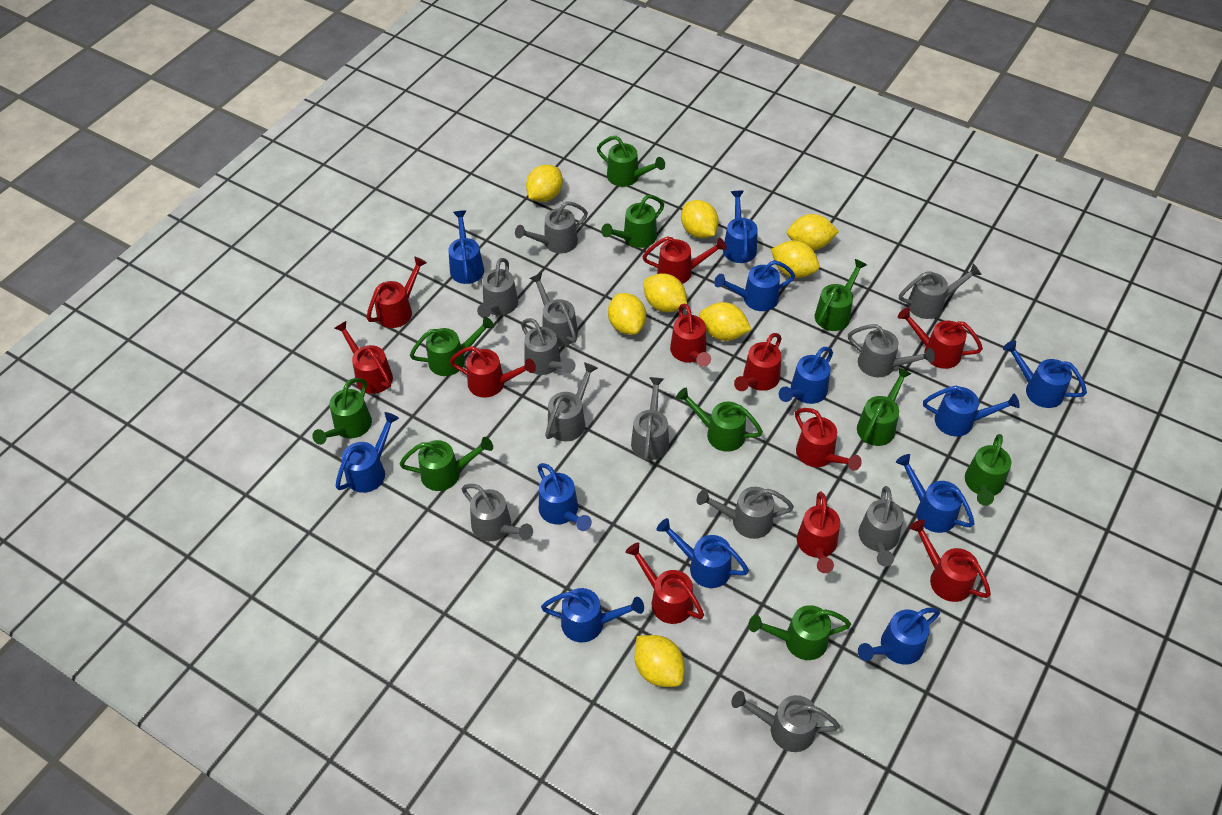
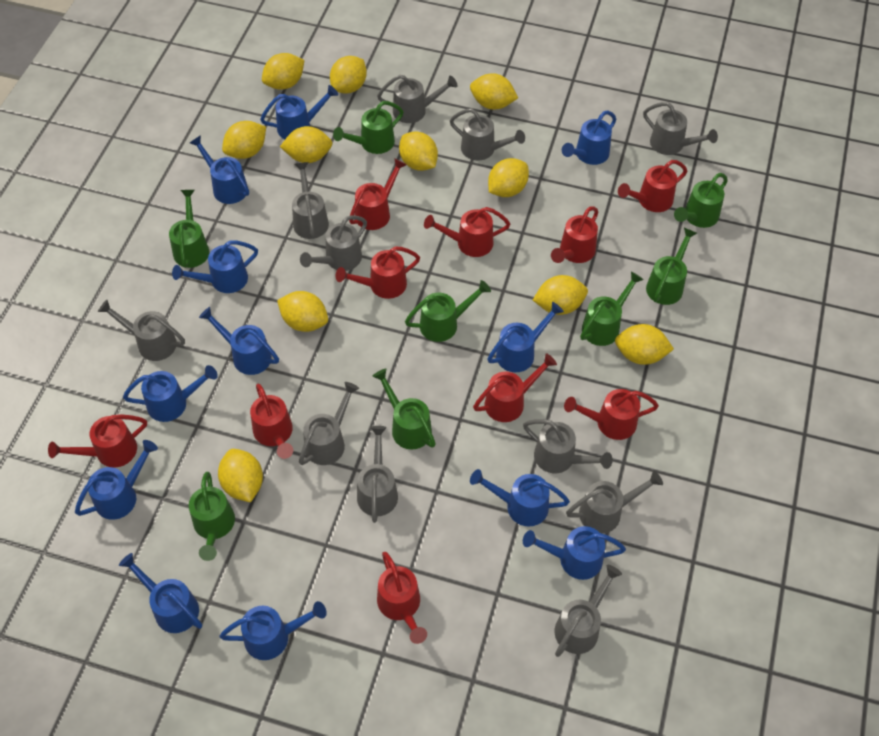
green watering can: 10 -> 8
grey watering can: 12 -> 11
red watering can: 11 -> 10
yellow lemon: 8 -> 11

